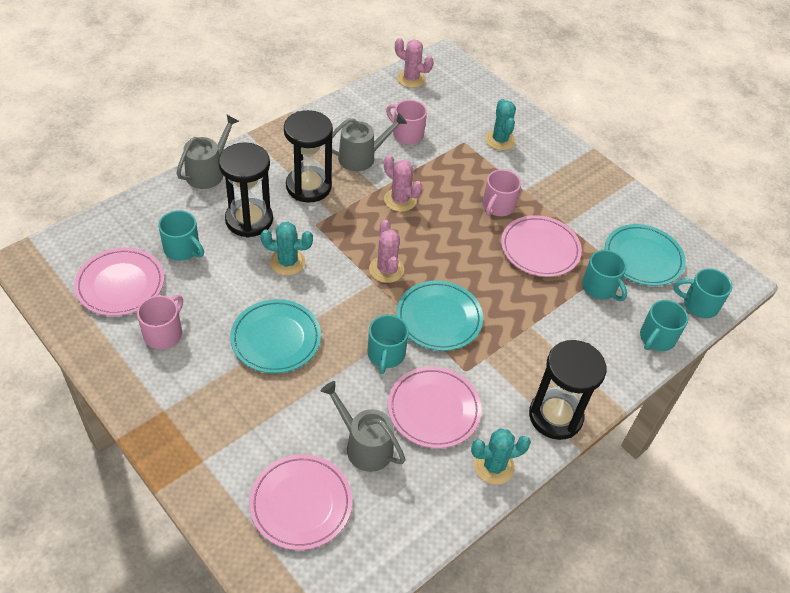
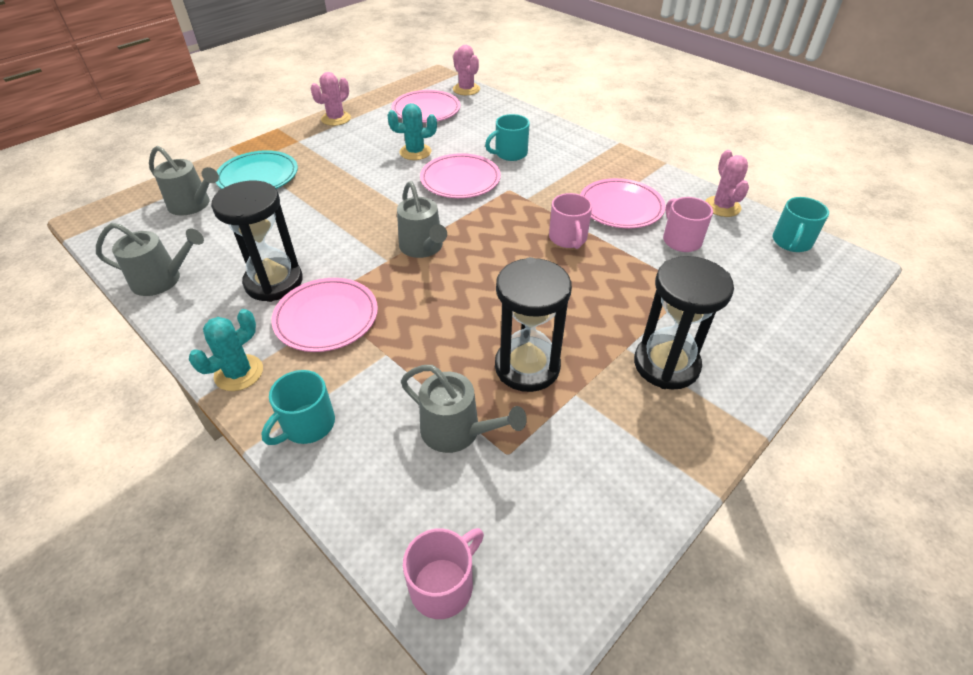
grey watering can: 3 -> 4
turquoise cactus: 3 -> 2
turquoise mug: 5 -> 3
turquoise plate: 3 -> 1

